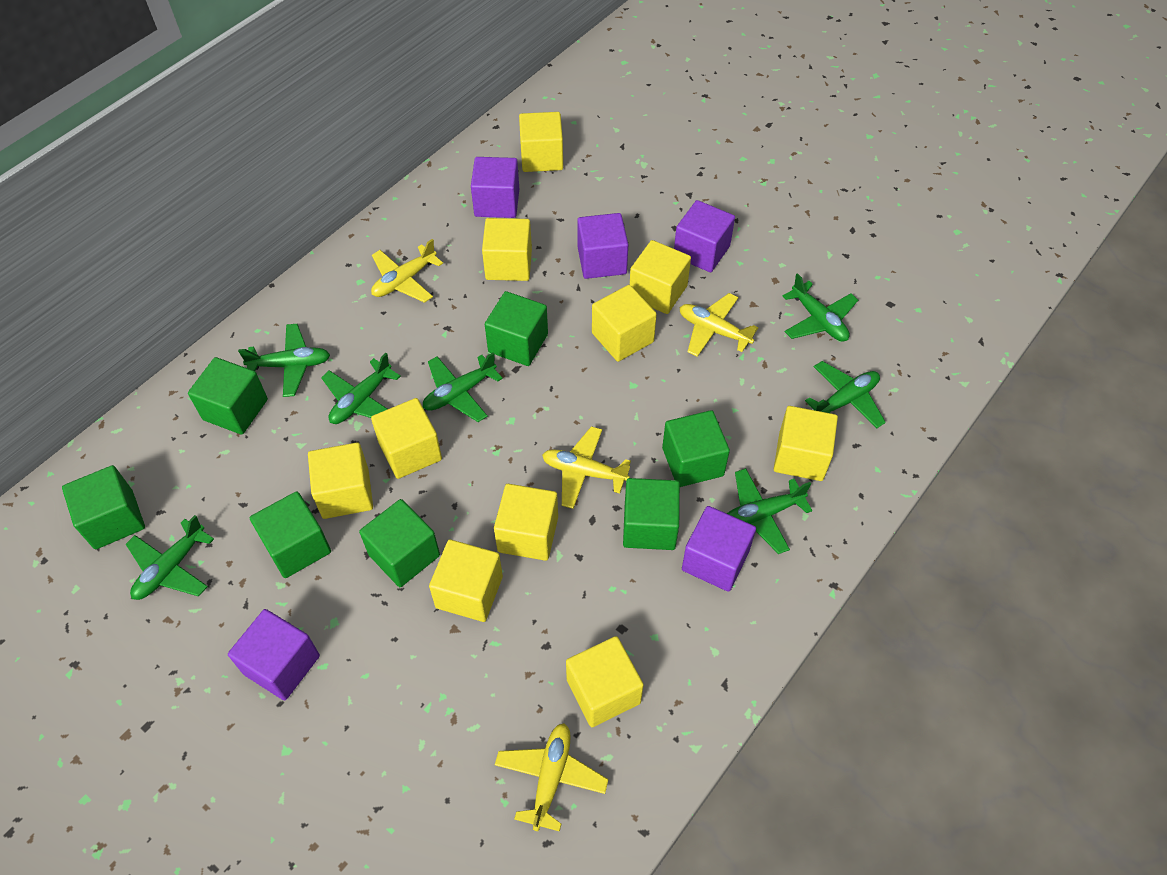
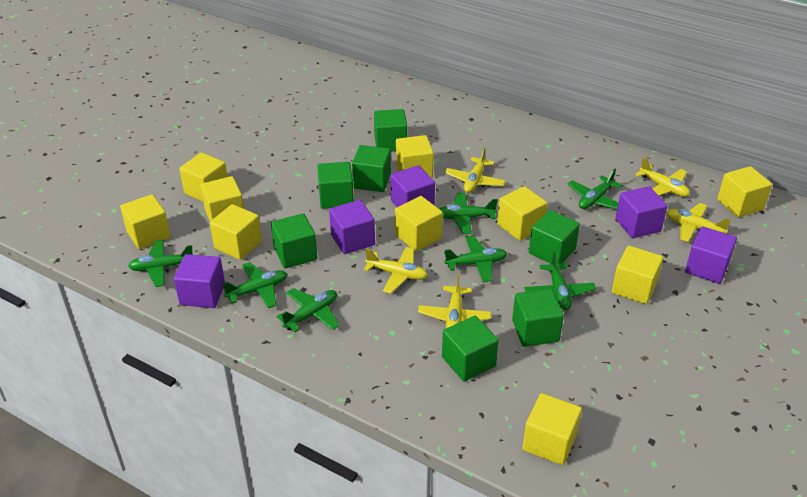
yellow plane: 4 -> 5

